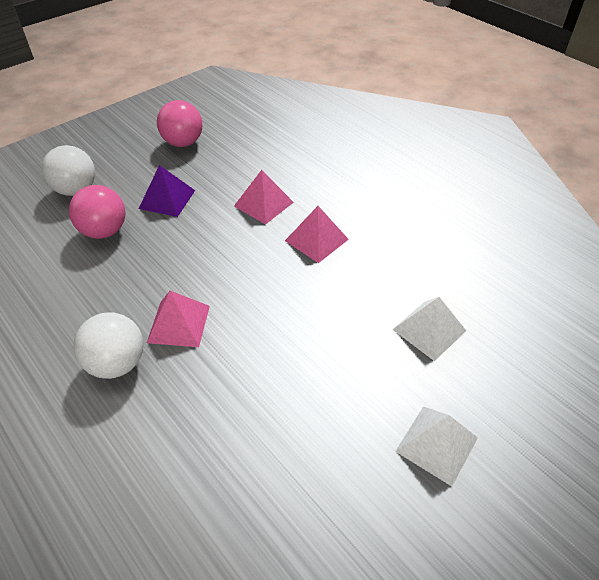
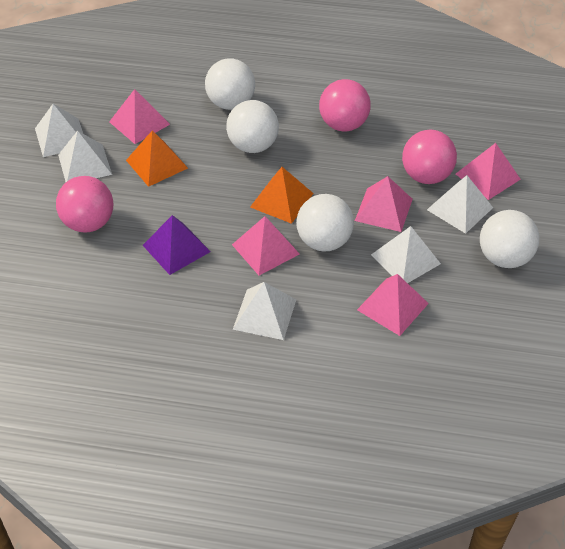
orange pyramid: 0 -> 2
pink ball: 2 -> 3
pink pyramid: 3 -> 5
white ball: 2 -> 4
white pyramid: 2 -> 5

